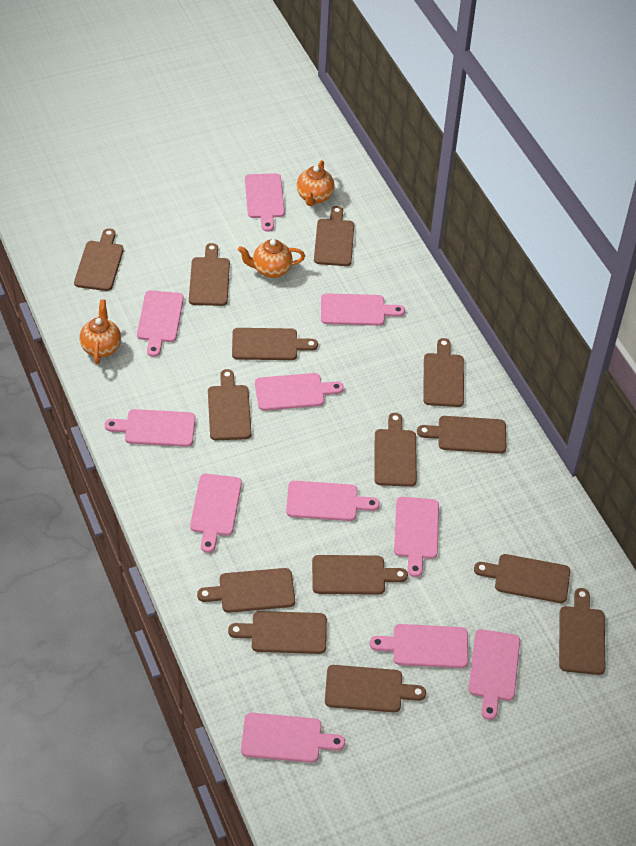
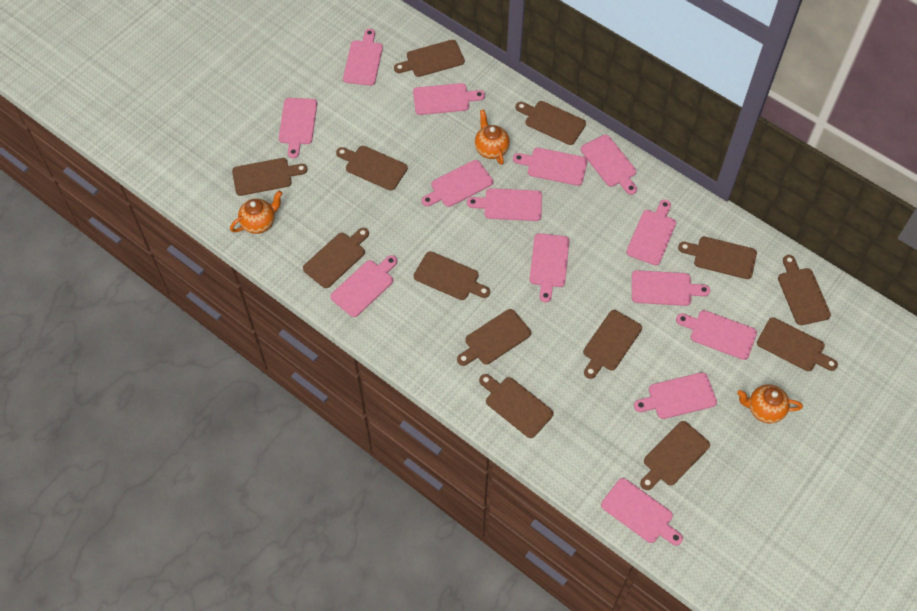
brown cutting board: 14 -> 13
pink cutting board: 11 -> 14

